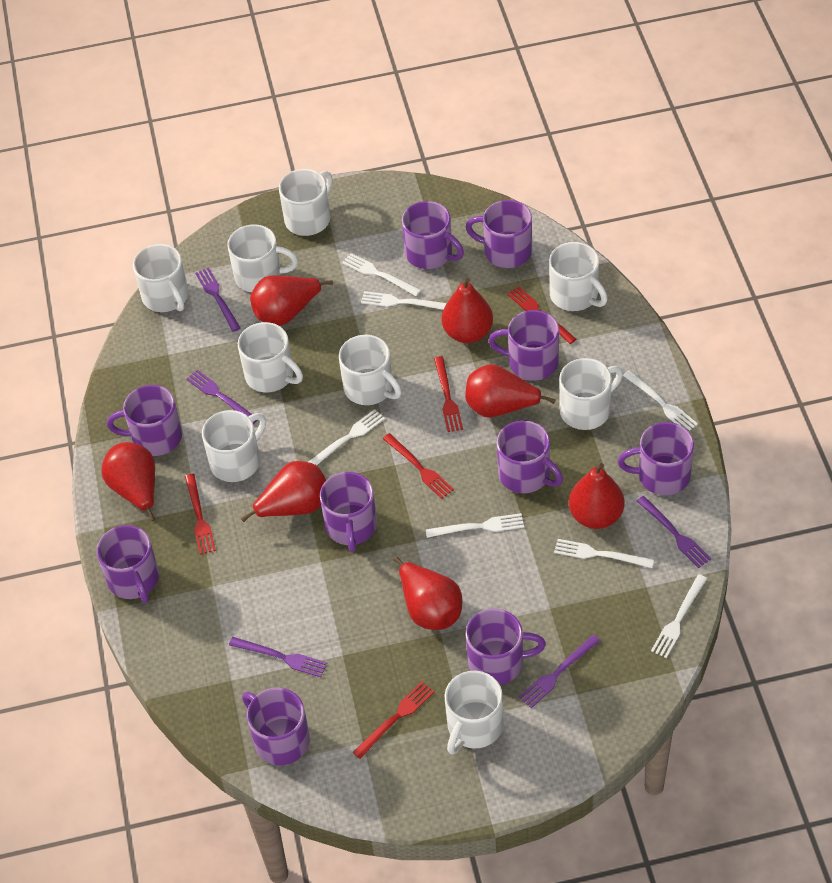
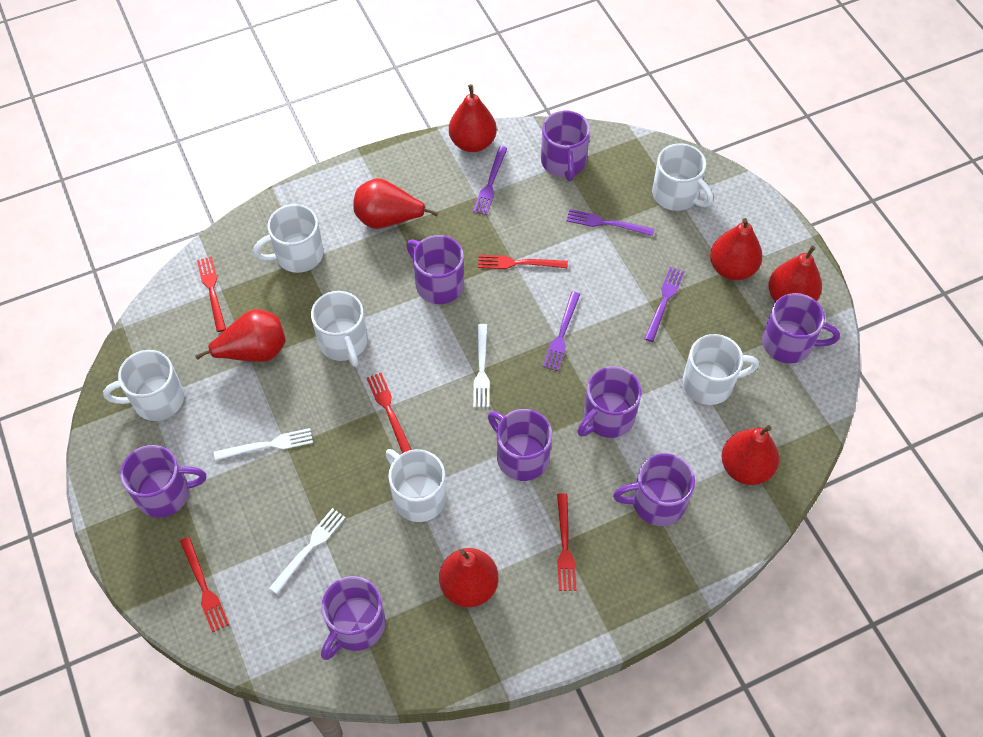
purple fork: 5 -> 4
purple mug: 10 -> 8
white fork: 7 -> 3
white mug: 9 -> 6

